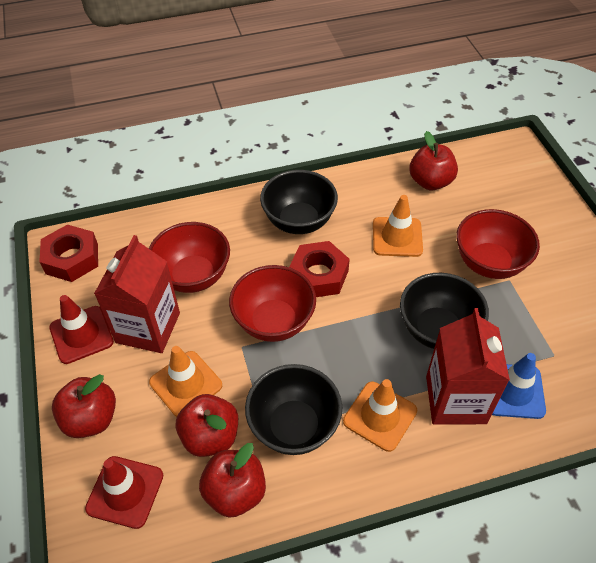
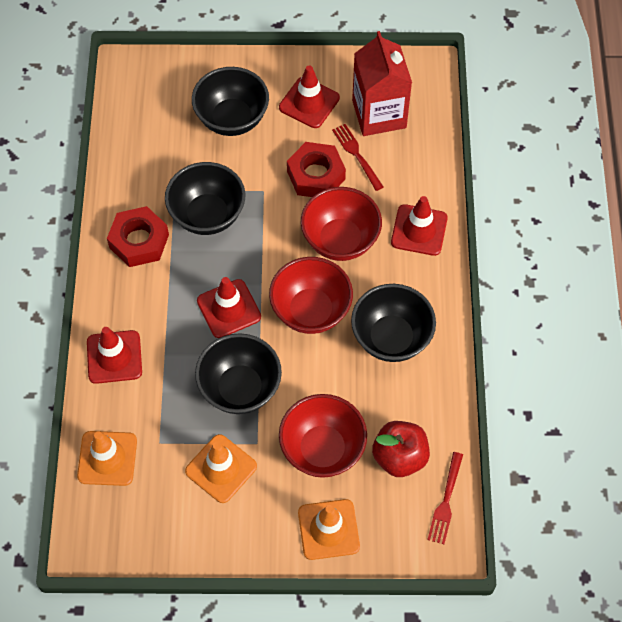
black bowl: 3 -> 4
blue traffic cone: 1 -> 0
red apple: 4 -> 1
red carton: 2 -> 1
red fork: 0 -> 2
red traffic cone: 2 -> 4

